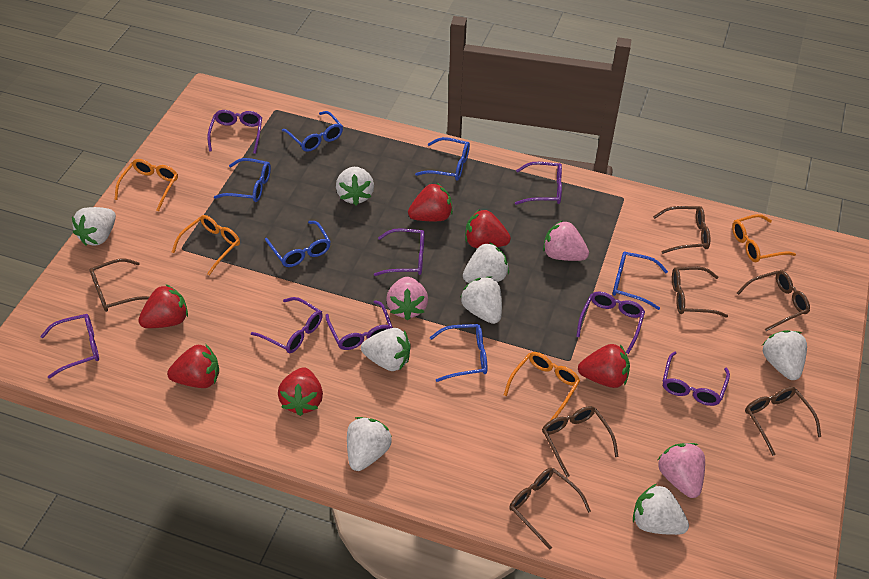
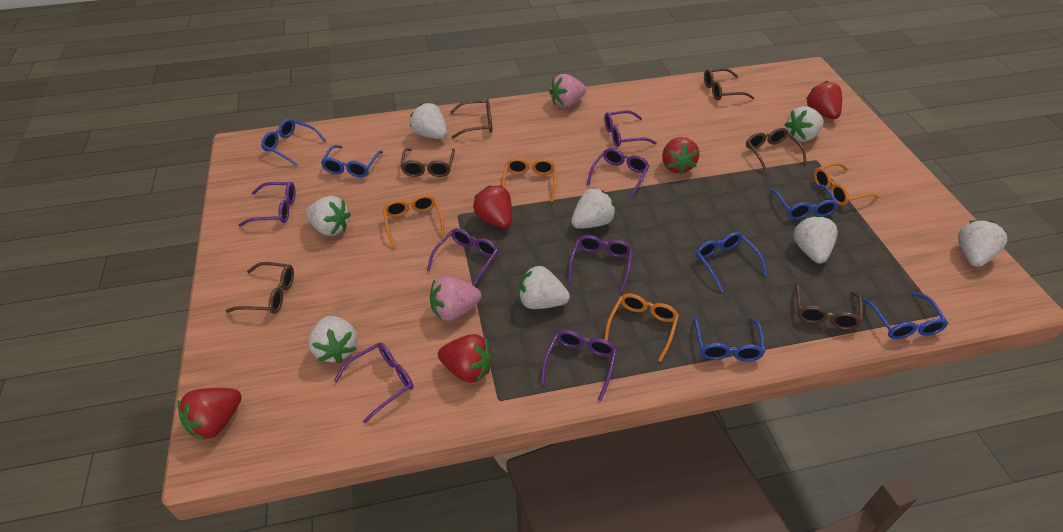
brown glasses: 7 -> 6
pink strawberry: 3 -> 2
purple glasses: 8 -> 7
red strawberry: 6 -> 5

